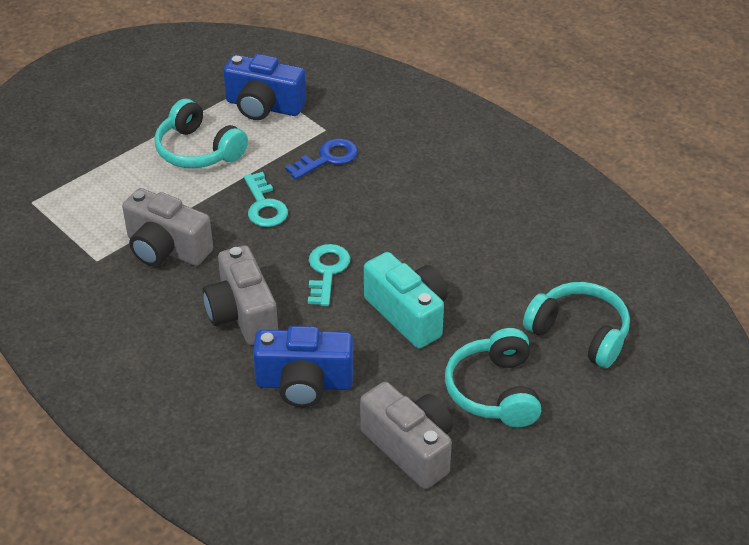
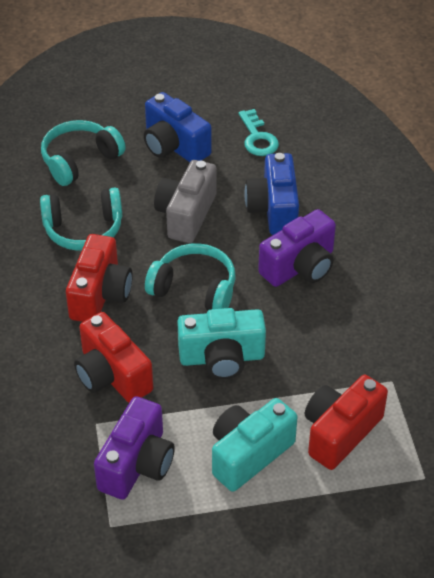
blue key: 1 -> 0
grey camera: 3 -> 1
purple camera: 0 -> 2
red camera: 0 -> 3
turquoise camera: 1 -> 2
turquoise key: 2 -> 1

